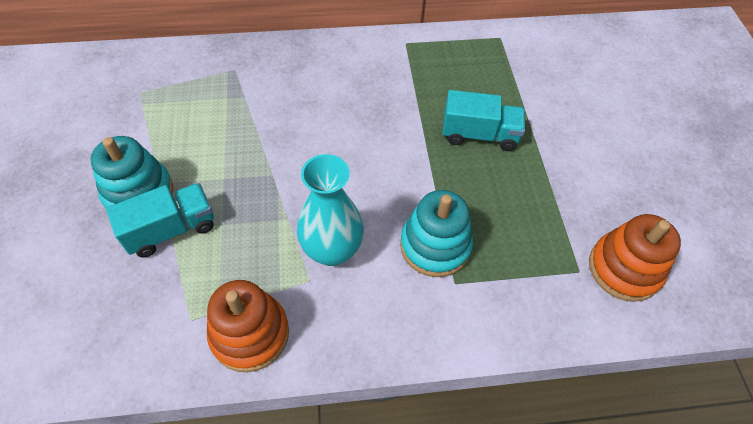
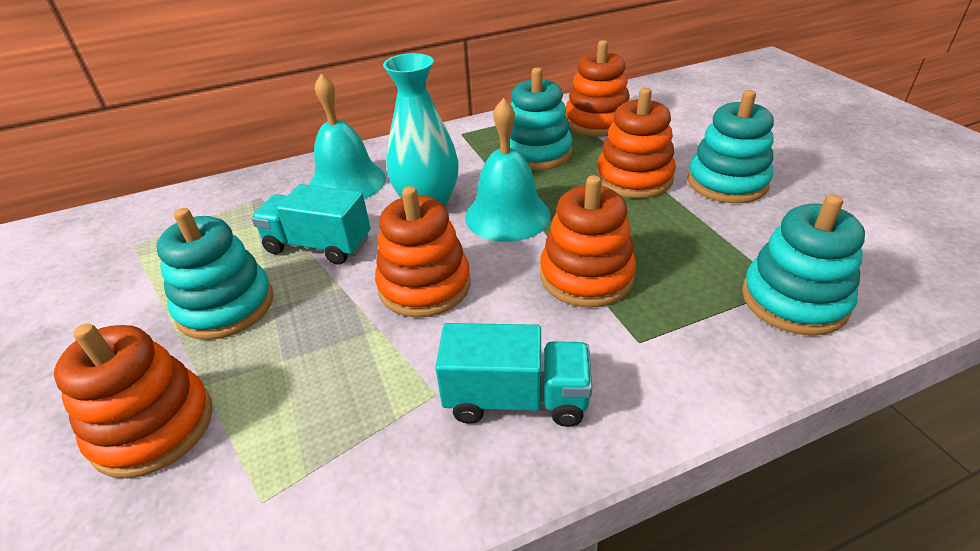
orange stacking toy: 2 -> 5
turquoise bell: 0 -> 2
turquoise stacking toy: 2 -> 4

